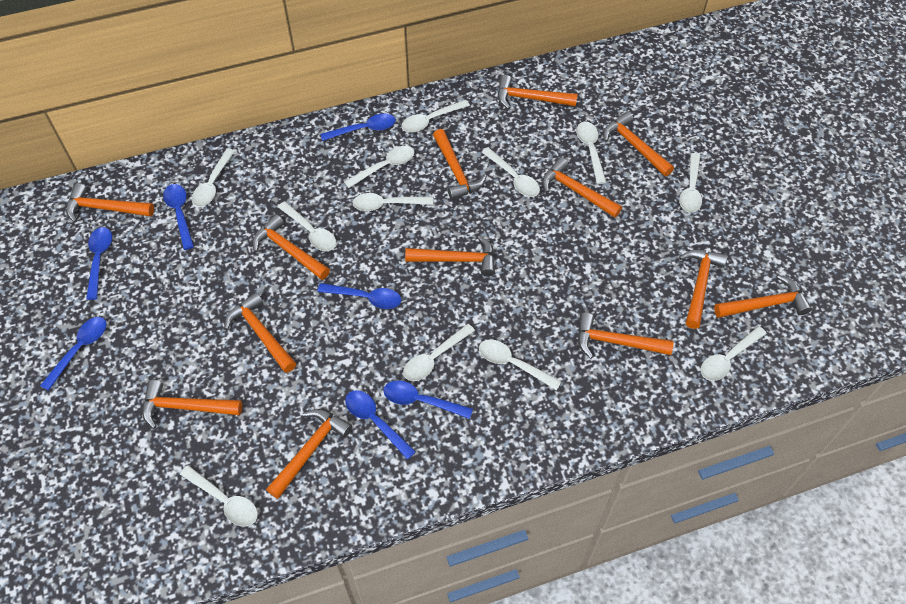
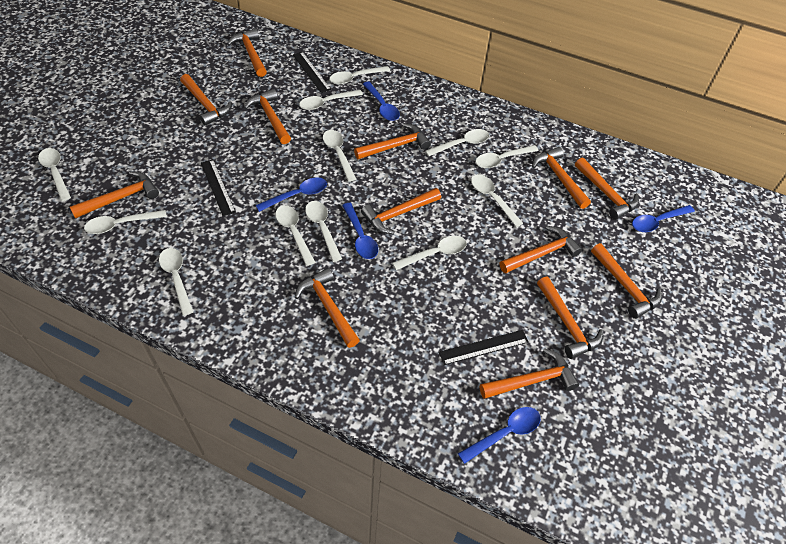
black ruler: 0 -> 3
blue spoon: 7 -> 5

